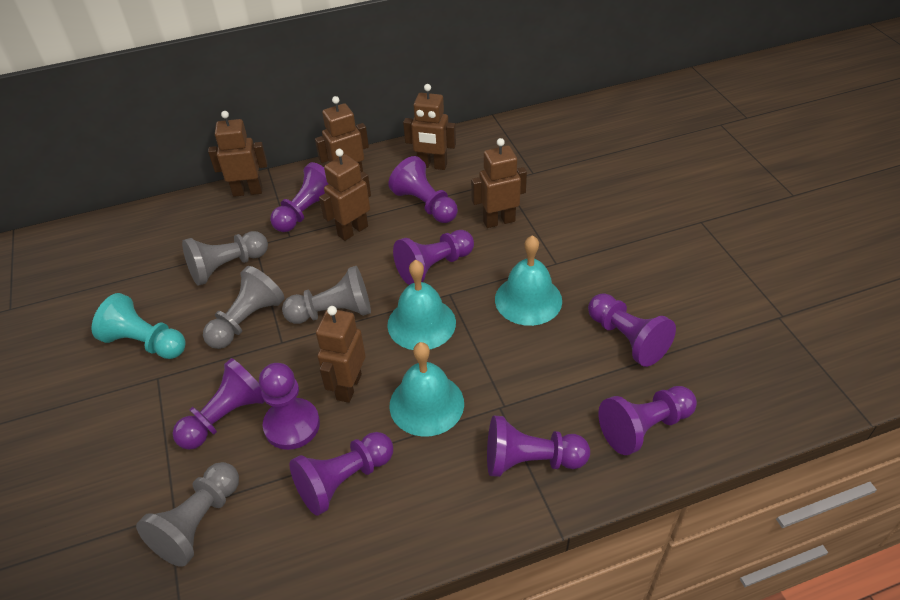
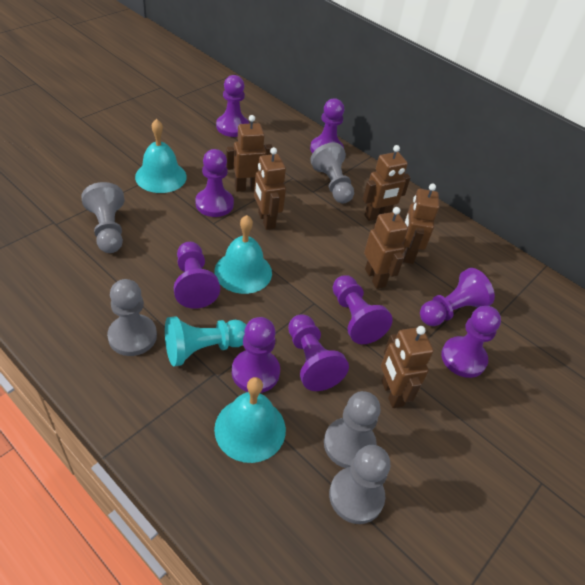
grey pawn: 4 -> 5

